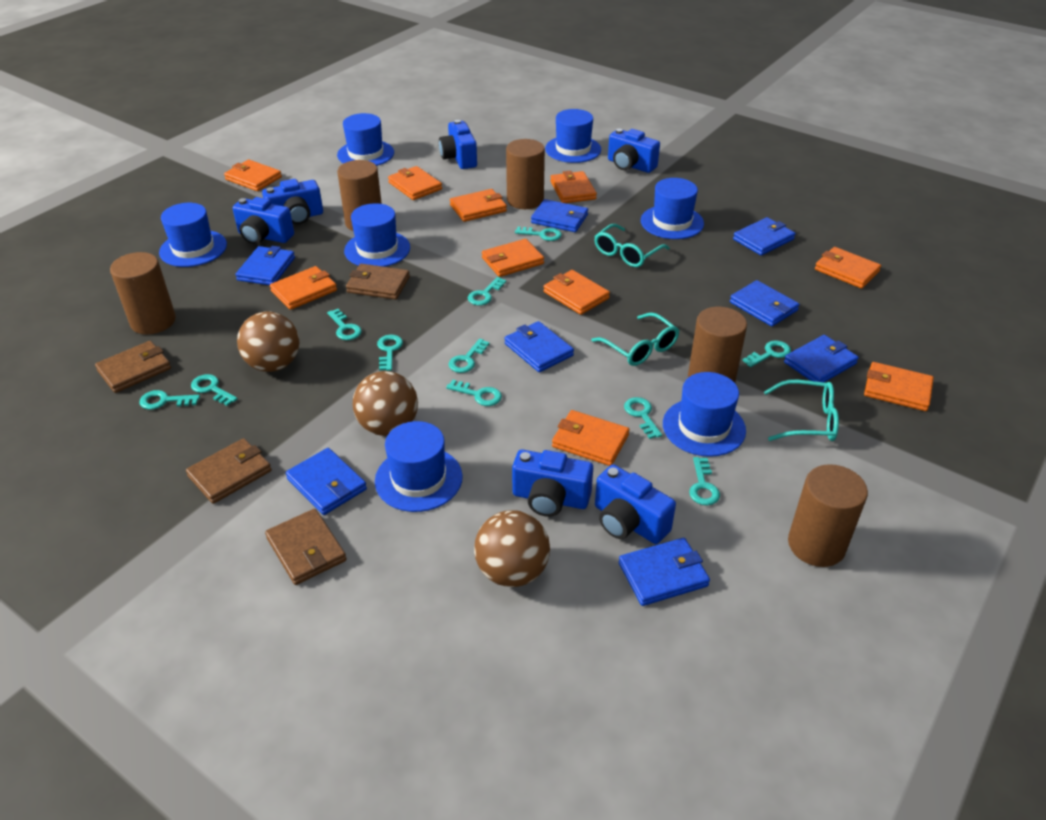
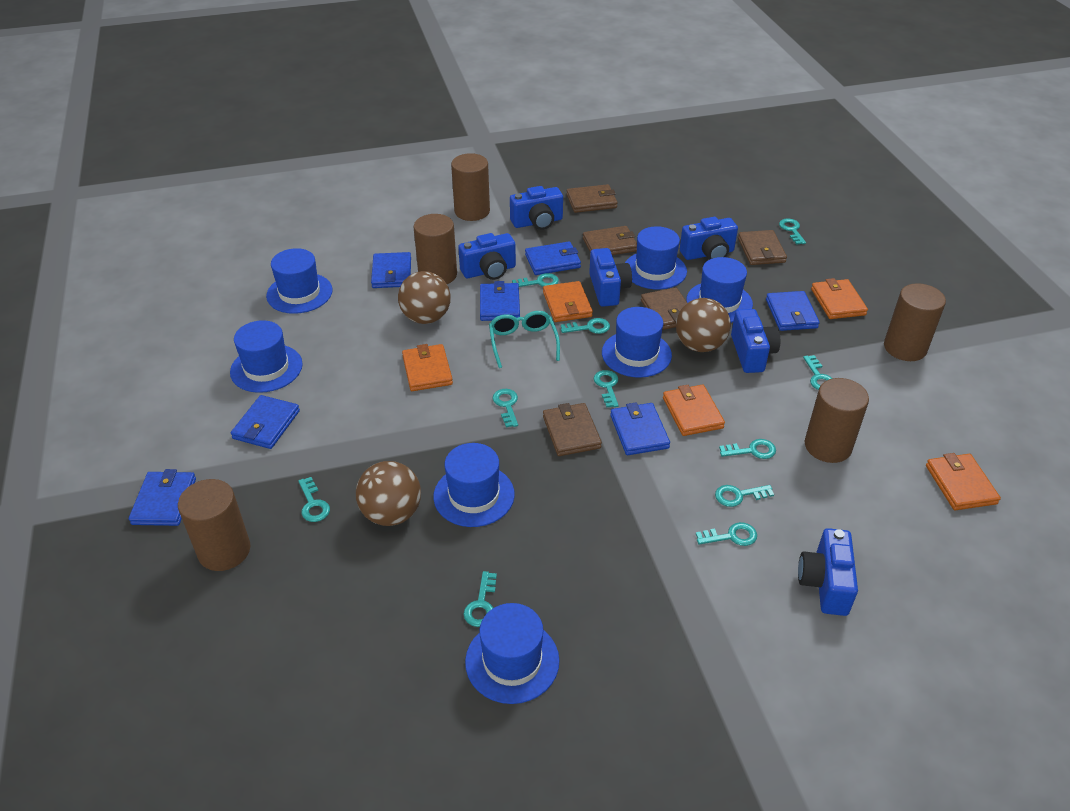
blue wallet: 8 -> 7
brown wallet: 4 -> 5
orange wallet: 10 -> 5
turquoise glasses: 3 -> 1

